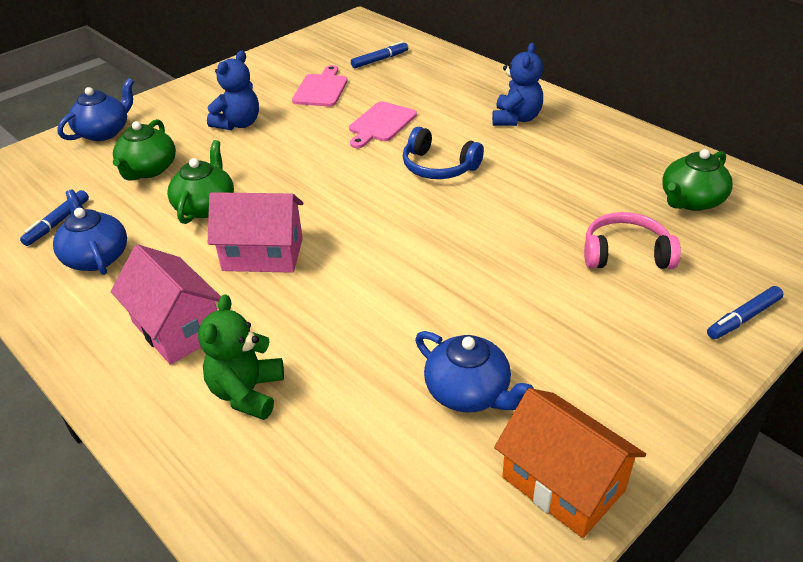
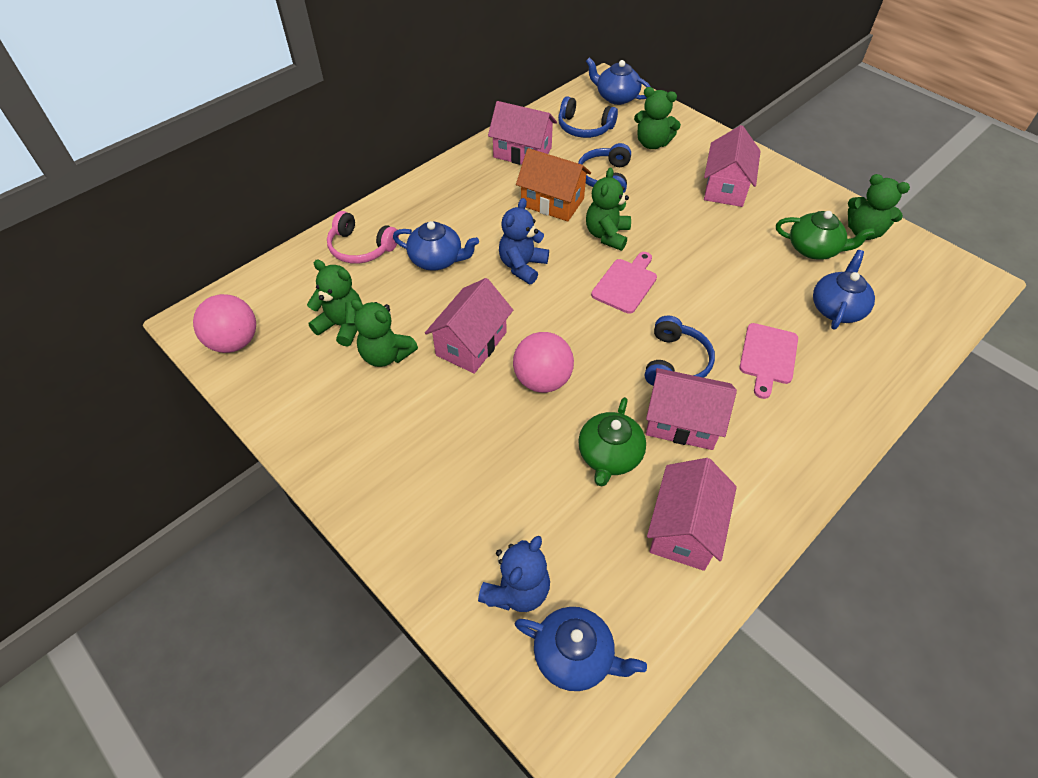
blue headphones: 1 -> 3
blue marker: 3 -> 0
blue teapot: 3 -> 4
green teapot: 3 -> 2
green teddy bear: 1 -> 5
pink ball: 0 -> 2
pink house: 2 -> 5

